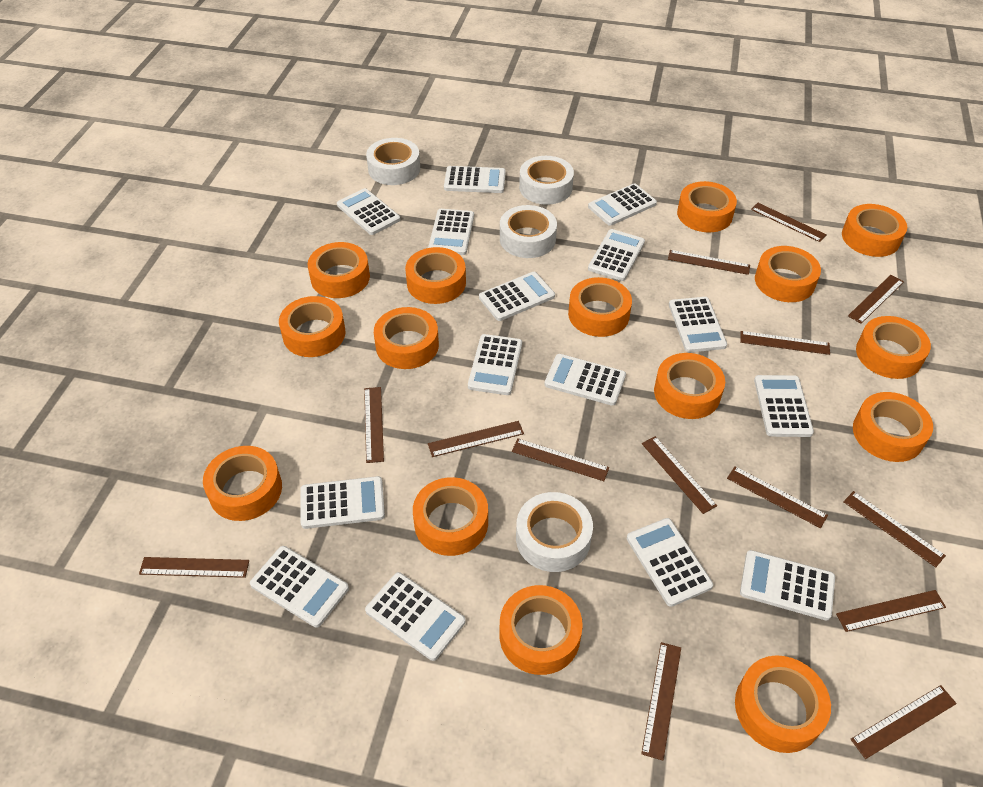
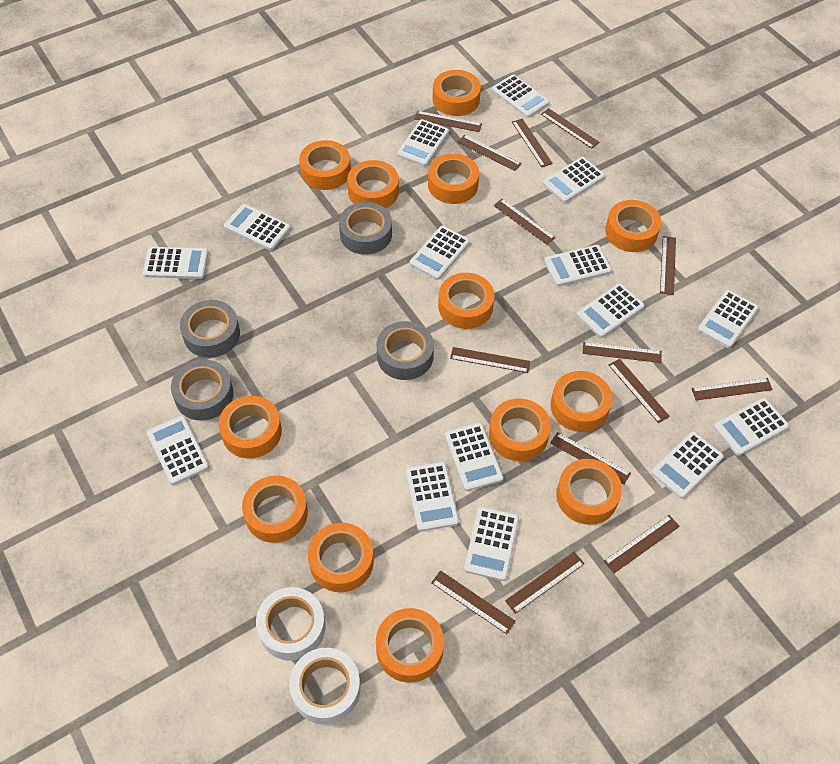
grey tape: 0 -> 4
orange tape: 15 -> 13
white tape: 4 -> 2

